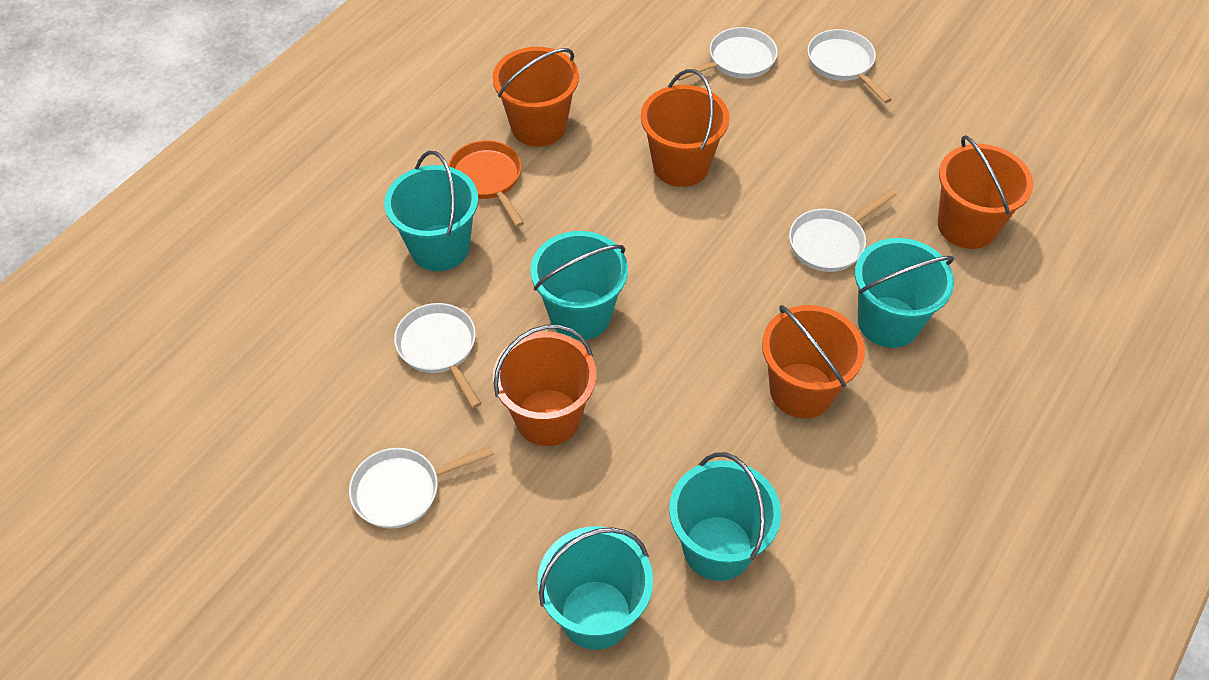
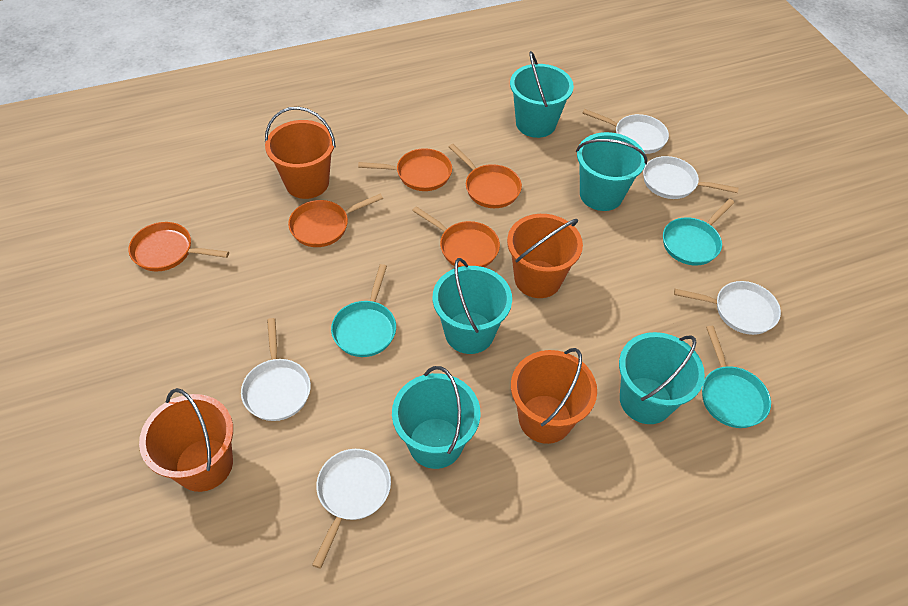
orange bucket: 5 -> 4
orange pan: 1 -> 5
turquoise pan: 0 -> 3

